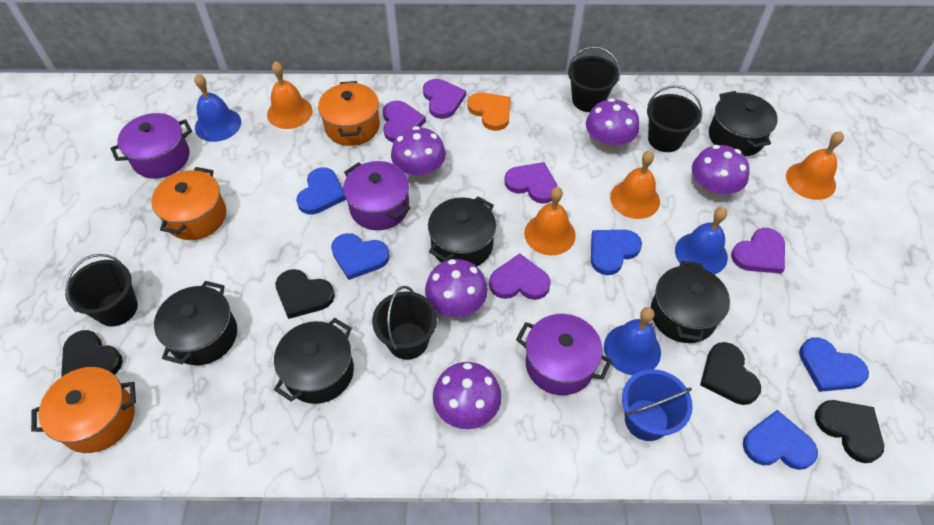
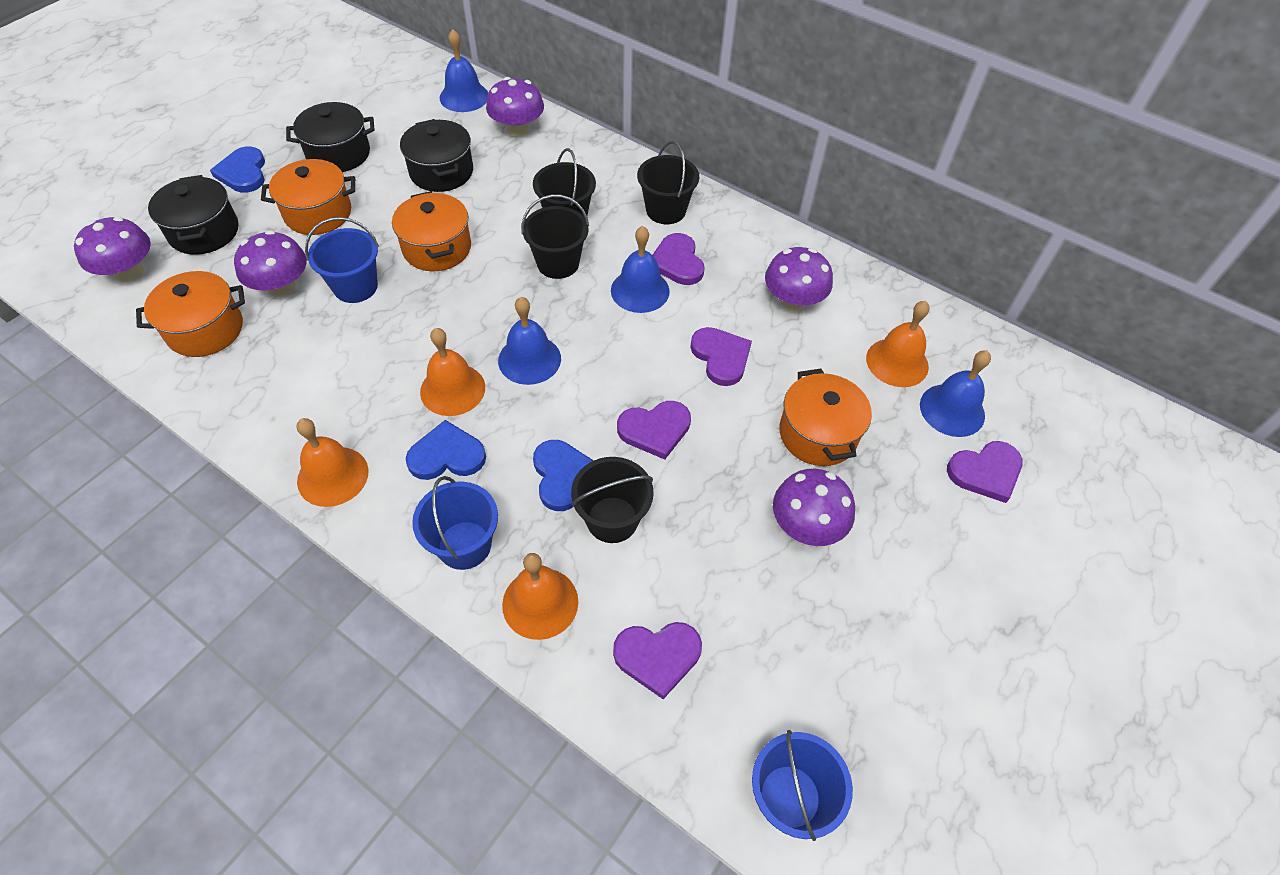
black heart: 4 -> 0
black pot: 5 -> 3
blue bell: 3 -> 4
blue bucket: 1 -> 3
blue heart: 5 -> 3
orange heart: 1 -> 0
orange pot: 3 -> 4
purple pot: 3 -> 0

